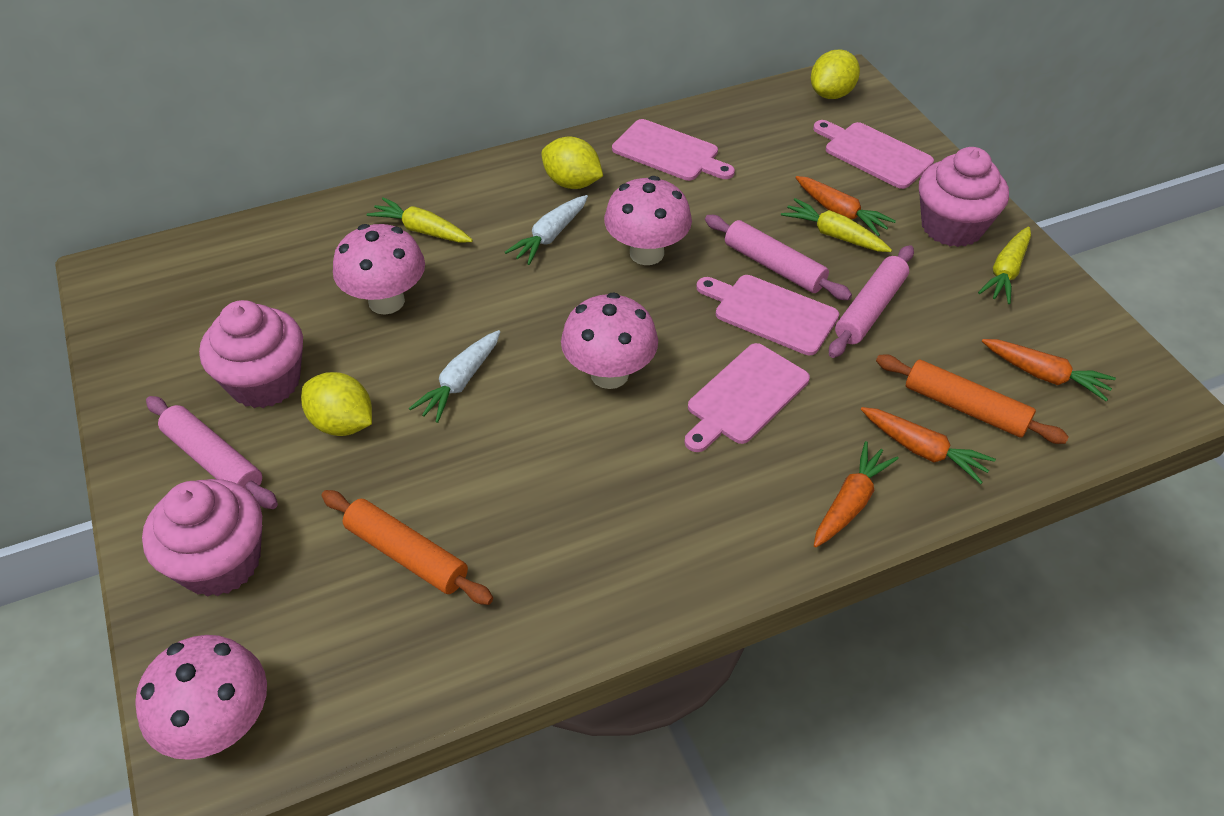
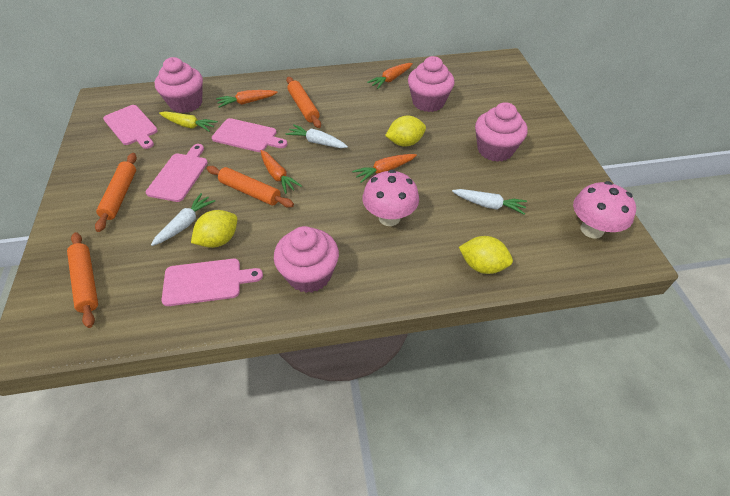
orange rolling pin: 2 -> 4
pink cupcake: 3 -> 4
pink mushroom: 4 -> 2
pink rolling pin: 3 -> 0
white carrot: 2 -> 3
yellow carrot: 3 -> 1

